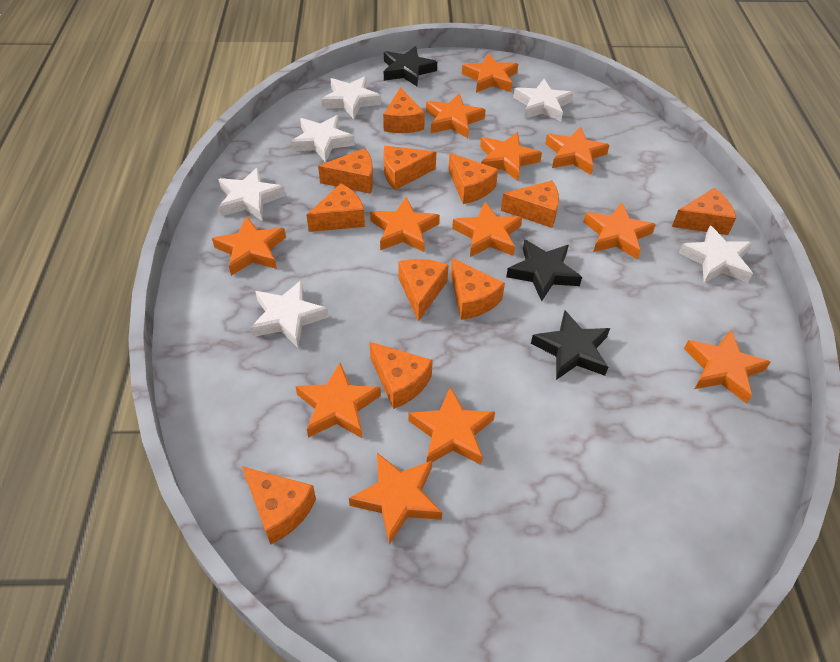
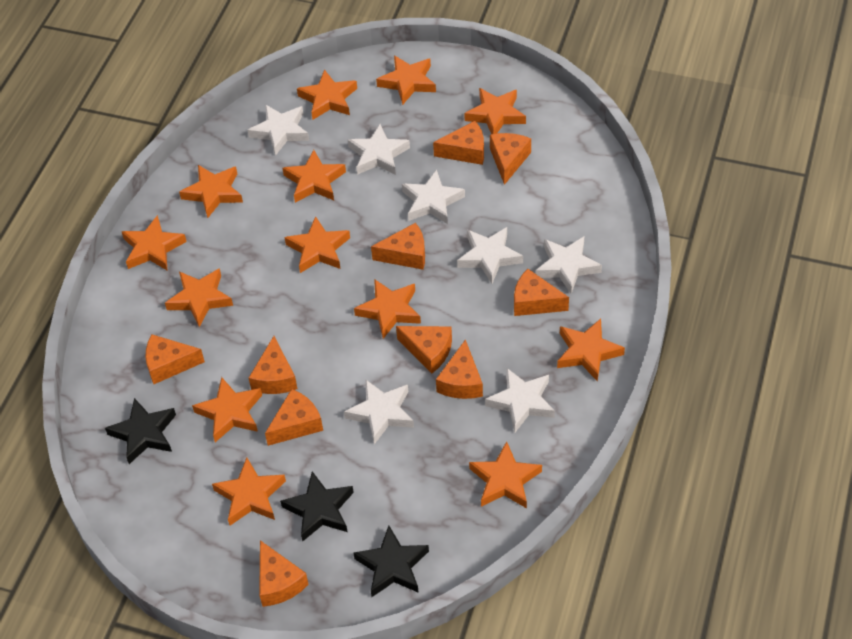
orange cheese: 11 -> 10
orange star: 12 -> 13
white star: 6 -> 7

